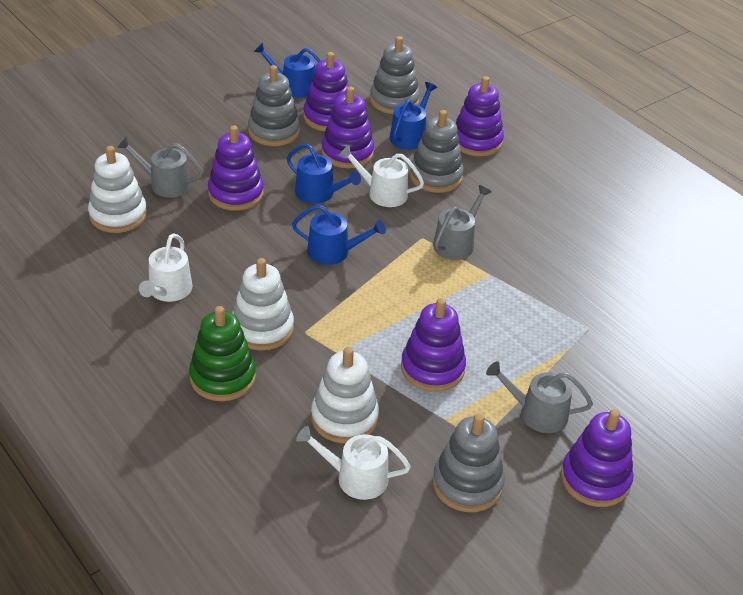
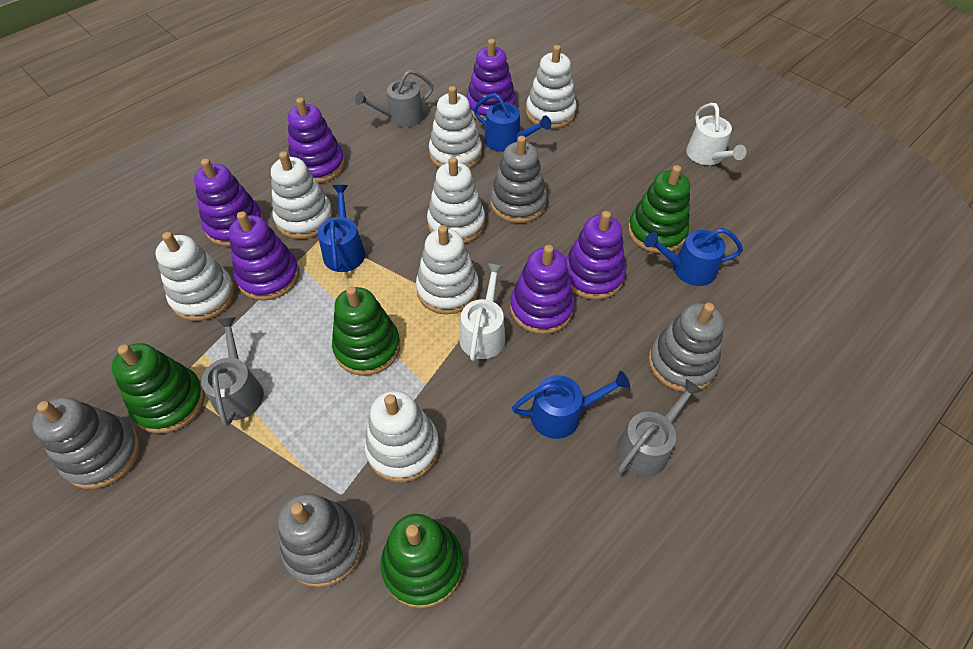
green stacking toy: 1 -> 4
white stacking toy: 3 -> 7
white watering can: 3 -> 2

